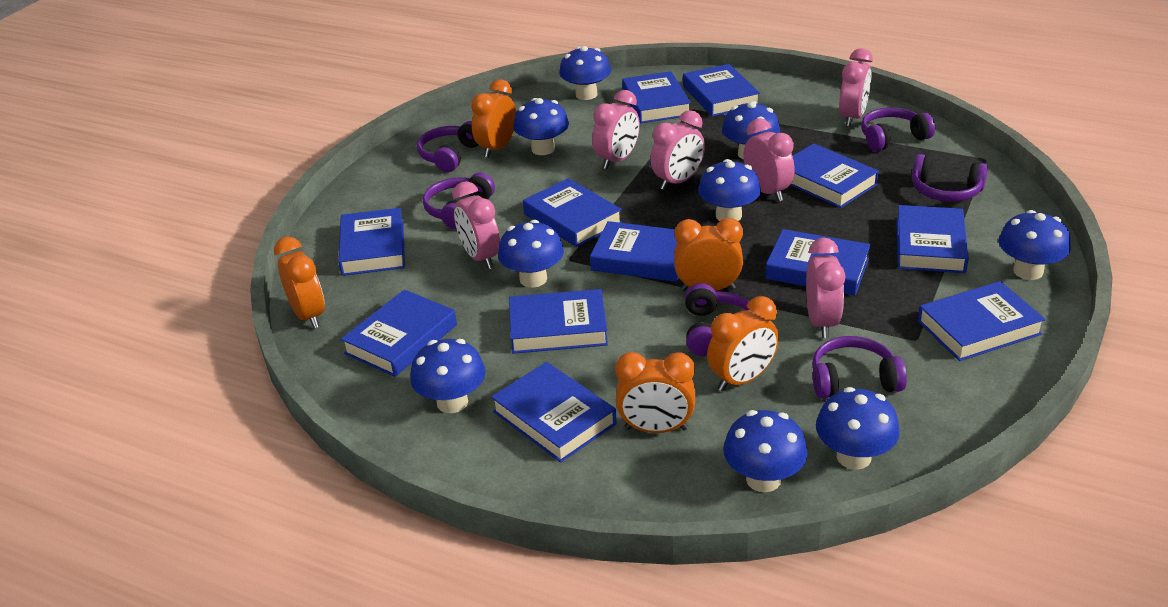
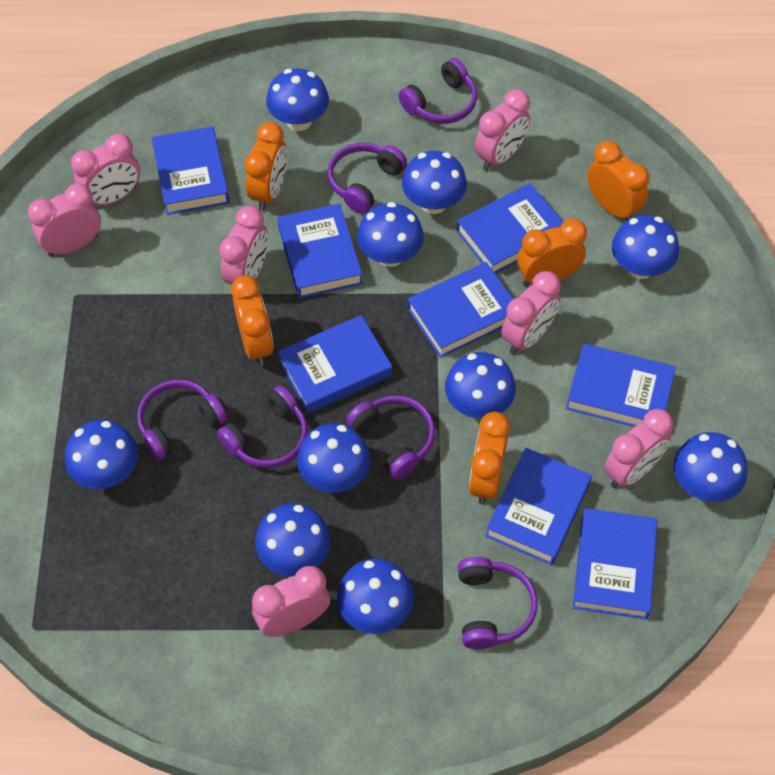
blue book: 12 -> 8
blue mushroom: 9 -> 10
pink clock: 6 -> 7

